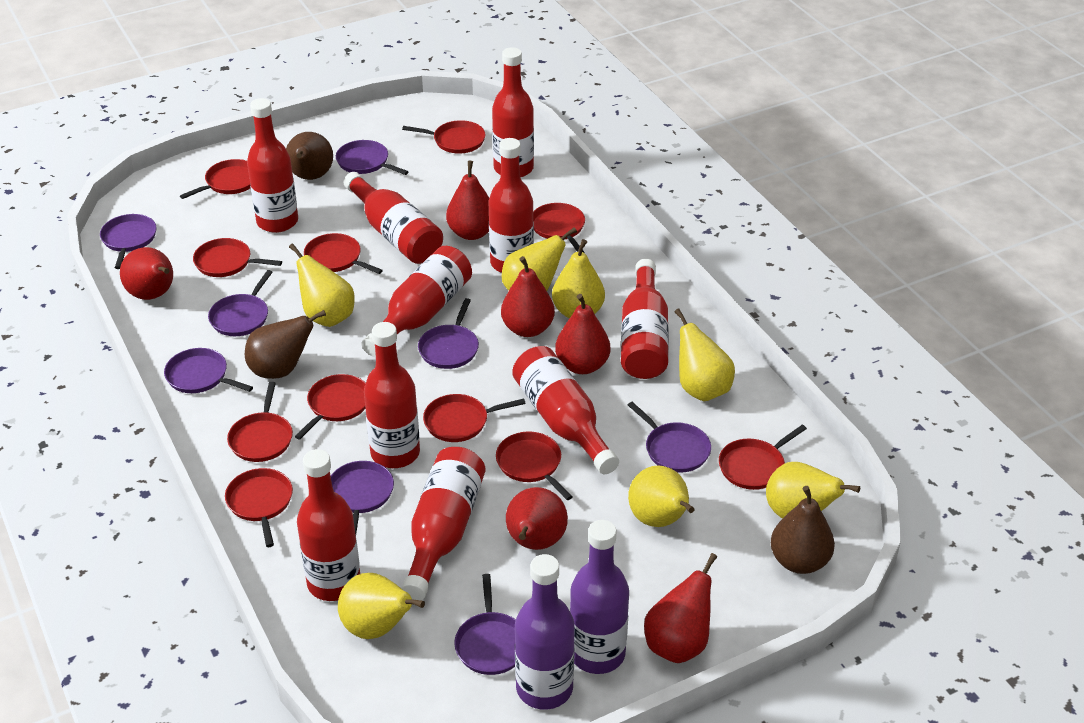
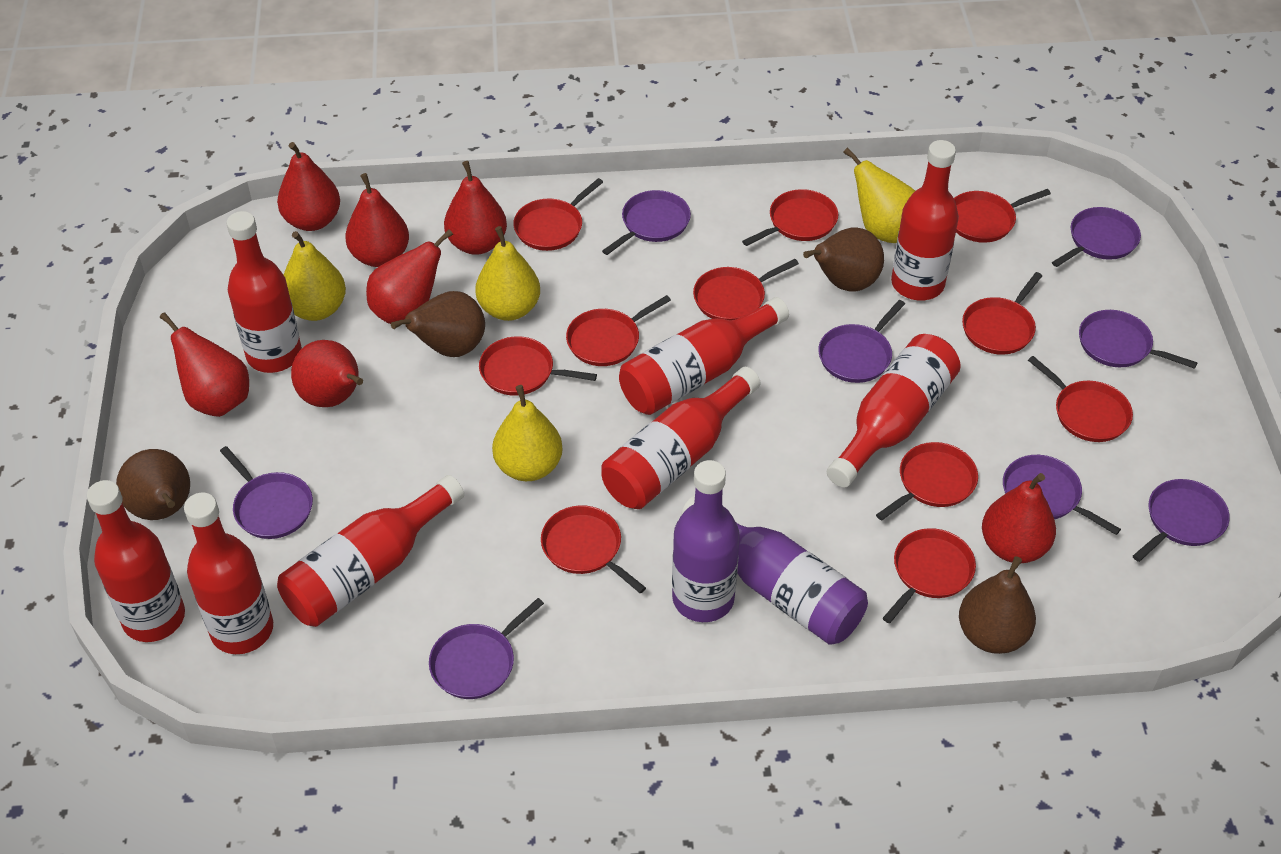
brown pear: 3 -> 4
red bottle: 10 -> 8
red pear: 6 -> 7
yellow pear: 7 -> 4

